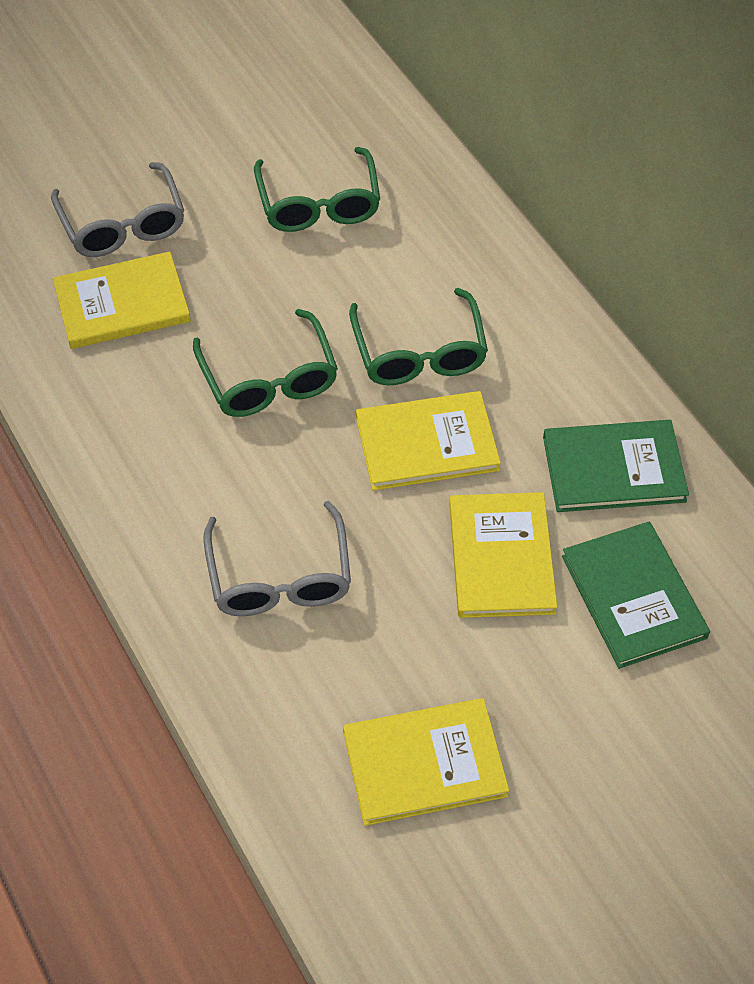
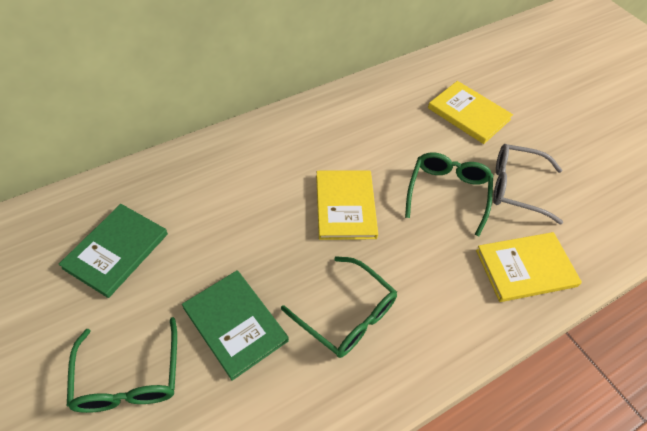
grey glasses: 2 -> 1
yellow book: 4 -> 3

